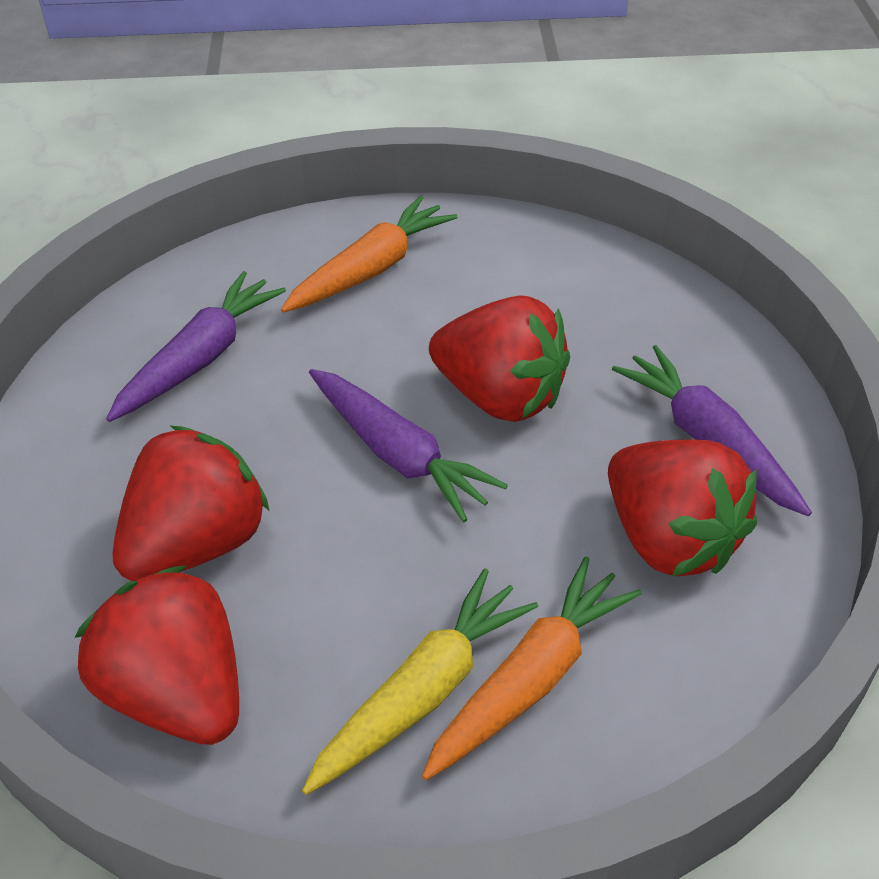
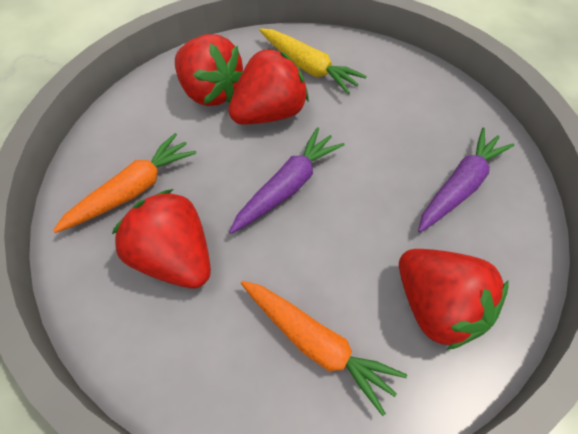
purple carrot: 3 -> 2

